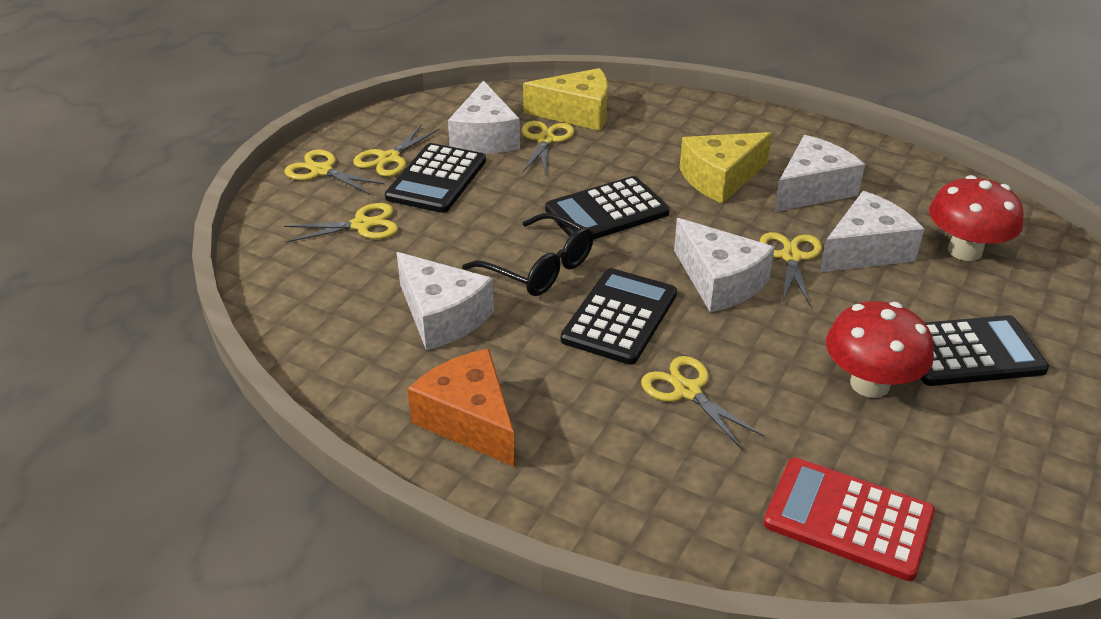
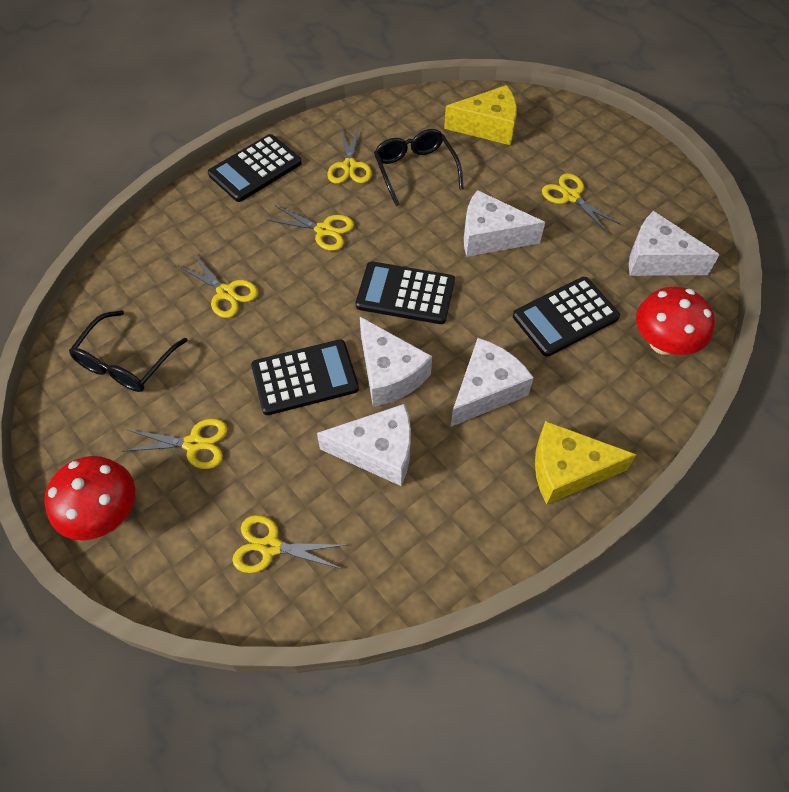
black glasses: 1 -> 2
orange cheese: 1 -> 0
red calculator: 1 -> 0

